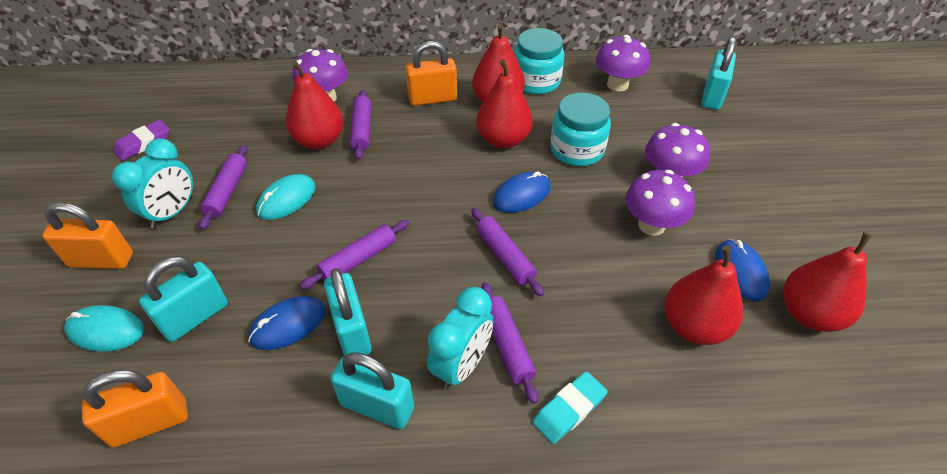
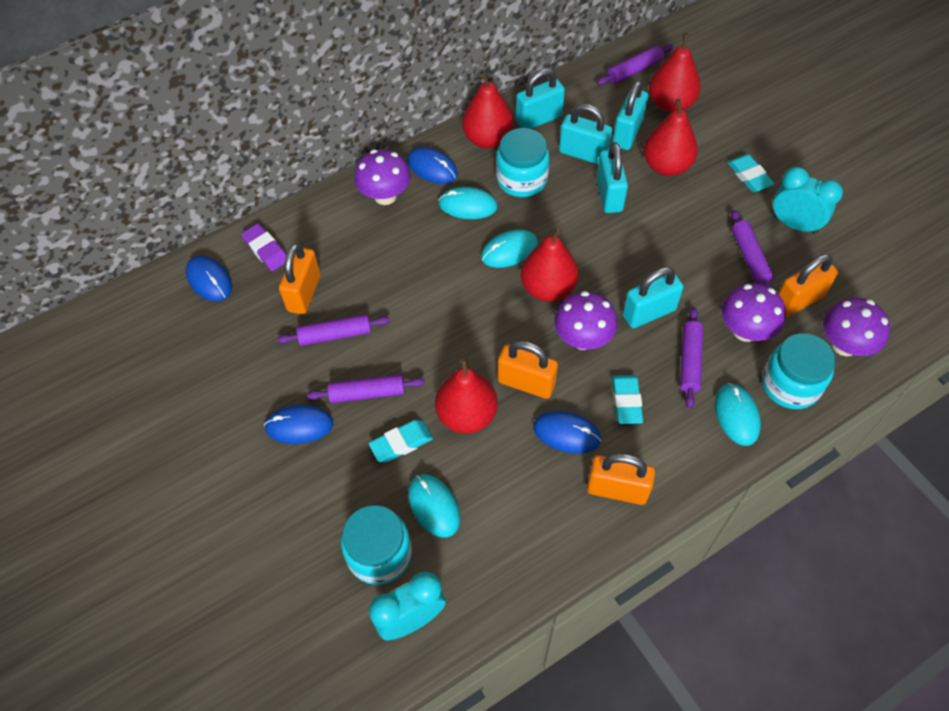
blue mouse: 3 -> 4
orange padlock: 3 -> 4
turquoise eraser: 1 -> 3
turquoise jar: 2 -> 3
turquoise mouse: 2 -> 4
turquoise padlock: 4 -> 5

